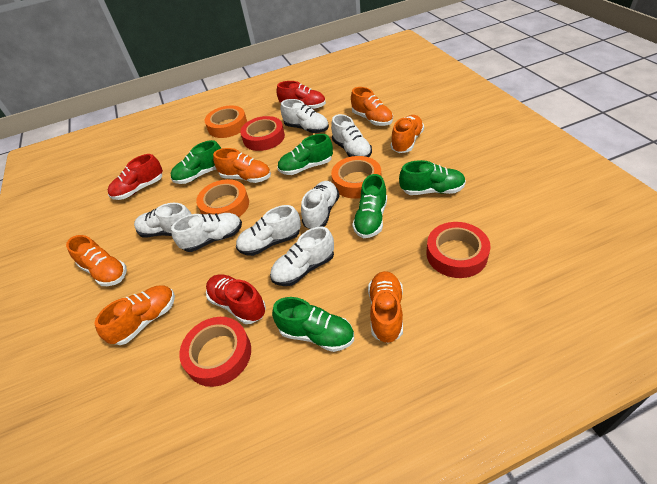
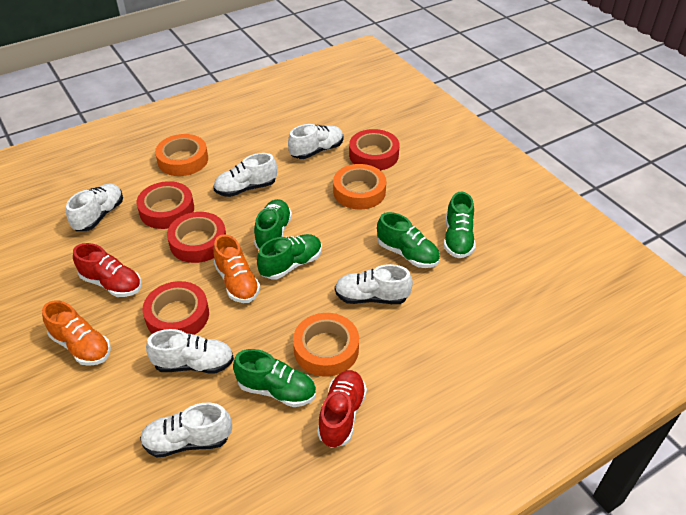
orange shoe: 6 -> 2
red shoe: 3 -> 2
red tape: 3 -> 4
white shoe: 7 -> 6

